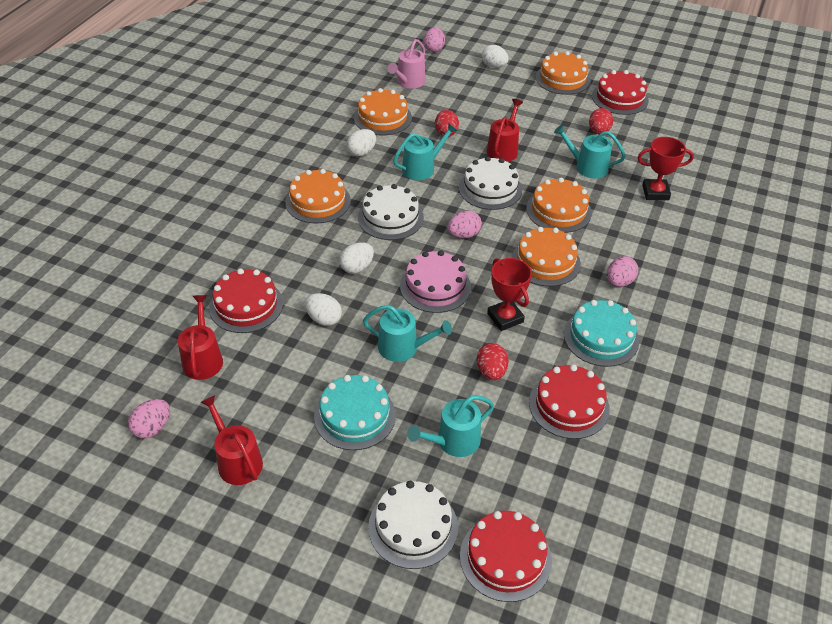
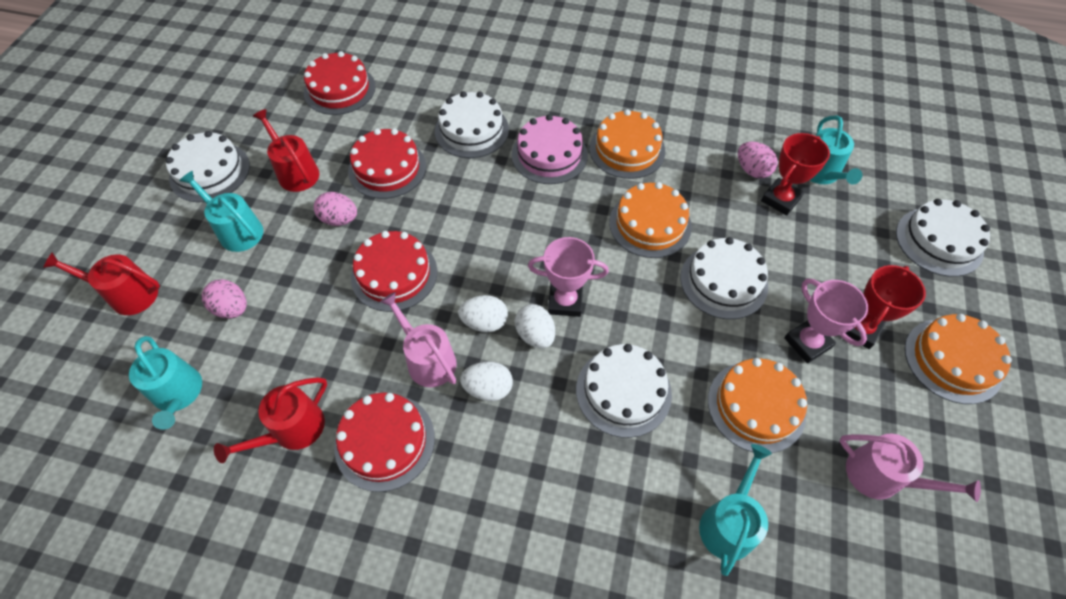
orange cake: 5 -> 4
pink egg: 4 -> 3
pink trophy: 0 -> 2
pink watering can: 1 -> 2
red egg: 3 -> 0
turquoise cake: 2 -> 0
white cake: 3 -> 5
white egg: 4 -> 3

